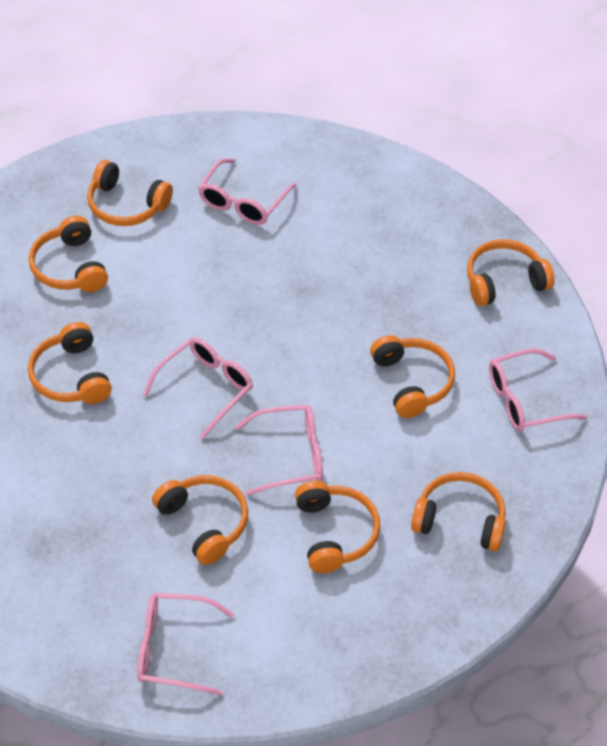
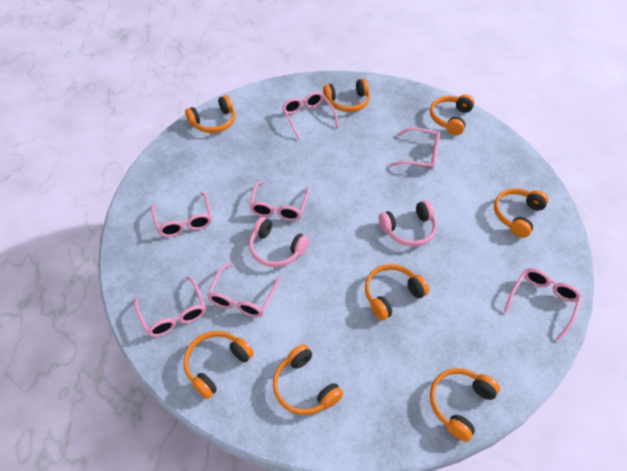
pink glasses: 5 -> 7
pink headphones: 0 -> 2

